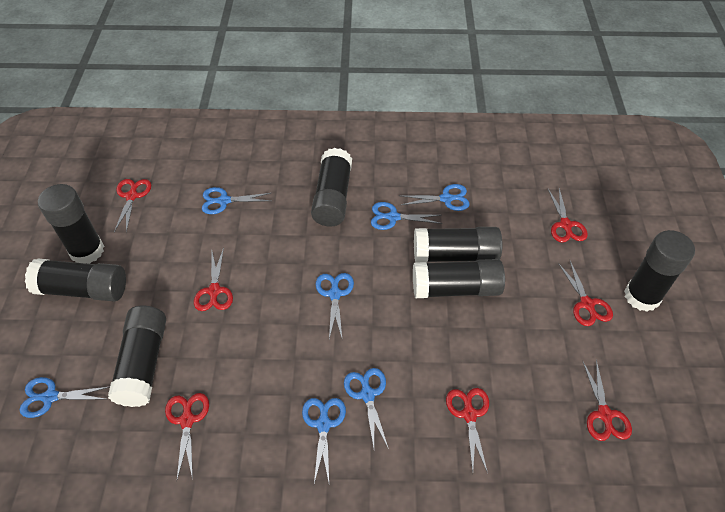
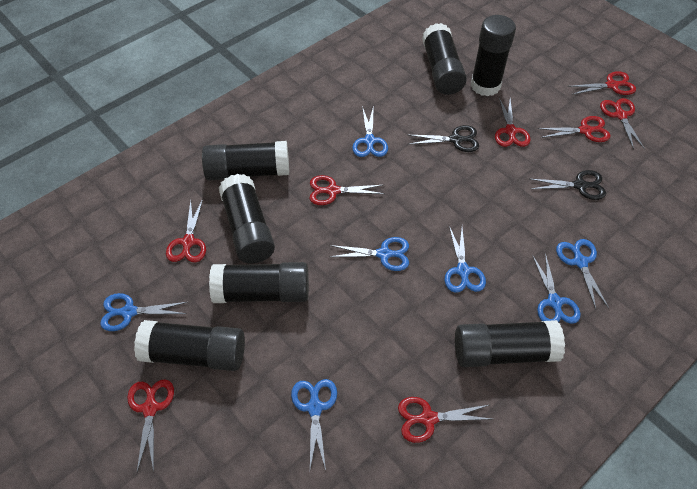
black scissors: 0 -> 2
red scissors: 7 -> 8

